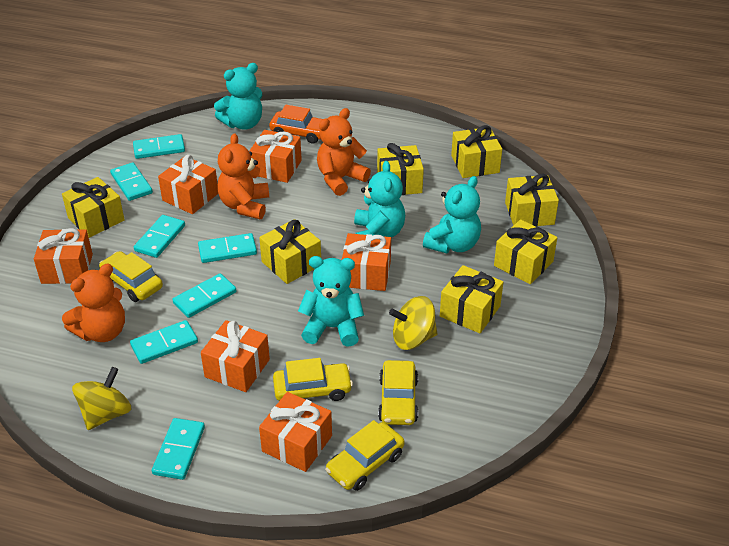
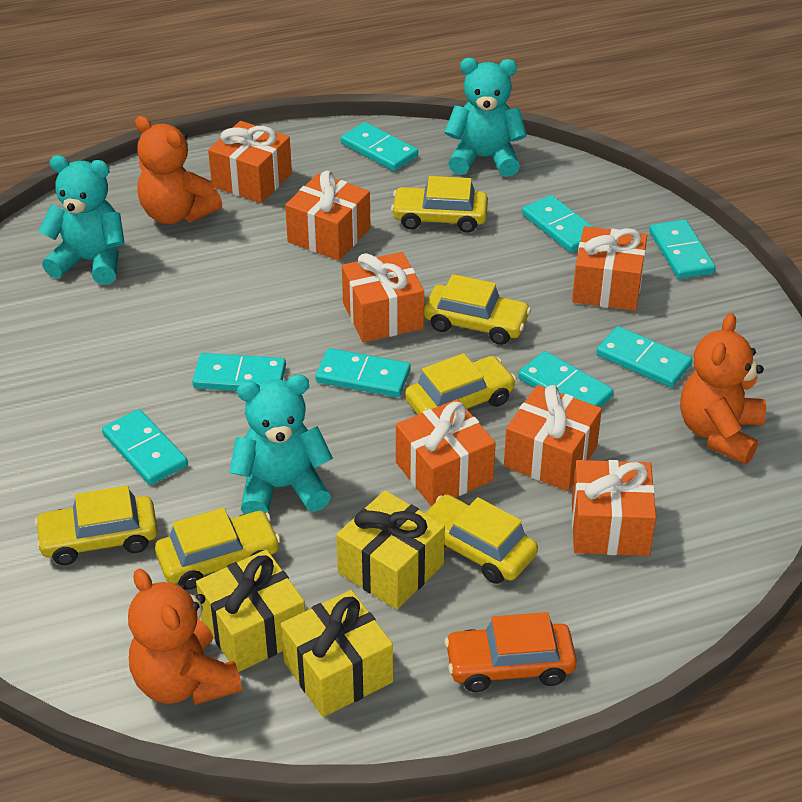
orange gift: 6 -> 7
turquoise domino: 7 -> 8
turquoise teddy bear: 4 -> 3
yellow car: 4 -> 6
yellow gift: 7 -> 3
yellow spinning top: 2 -> 0

